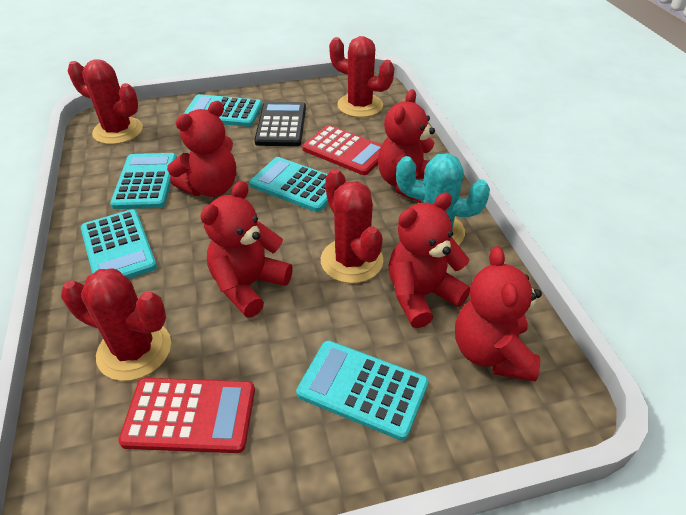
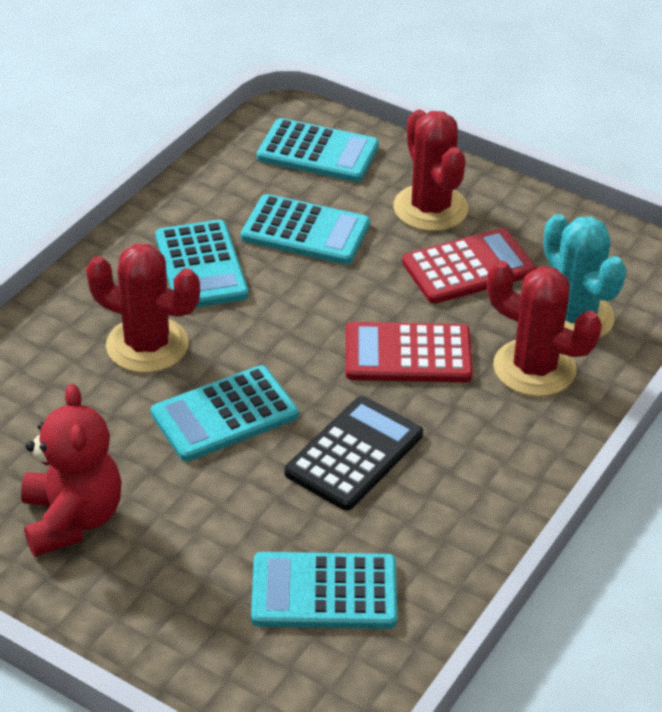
red cactus: 4 -> 3
red teddy bear: 5 -> 1

